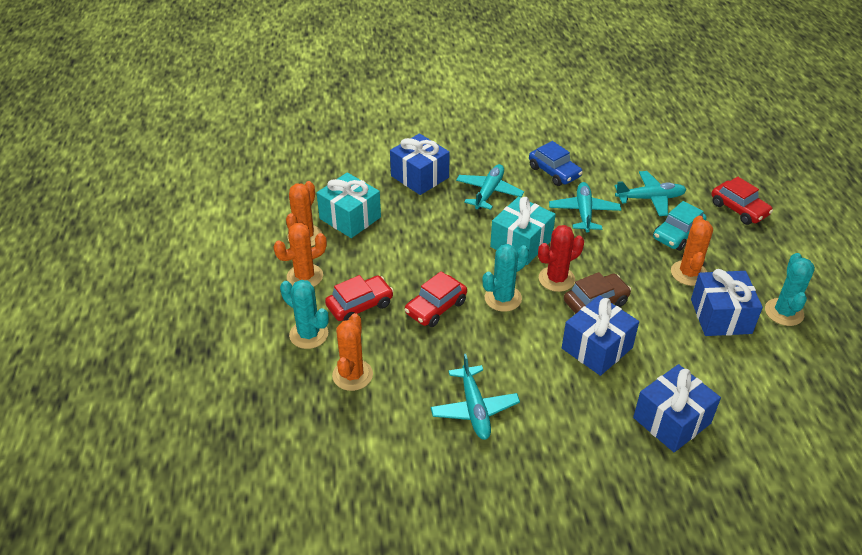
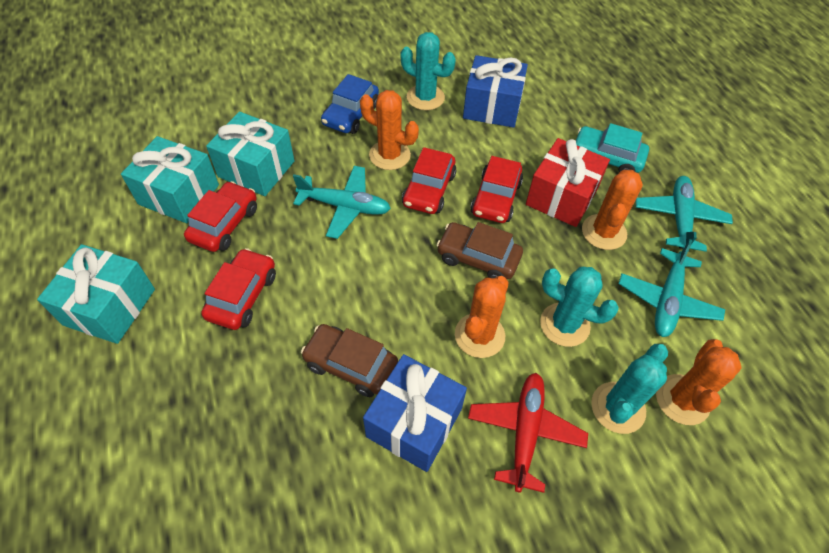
blue gift: 4 -> 2
brown car: 1 -> 2
red cactus: 1 -> 0
red car: 3 -> 4
red gift: 0 -> 1
red plane: 0 -> 1
turquoise gift: 2 -> 3
turquoise plane: 4 -> 3

